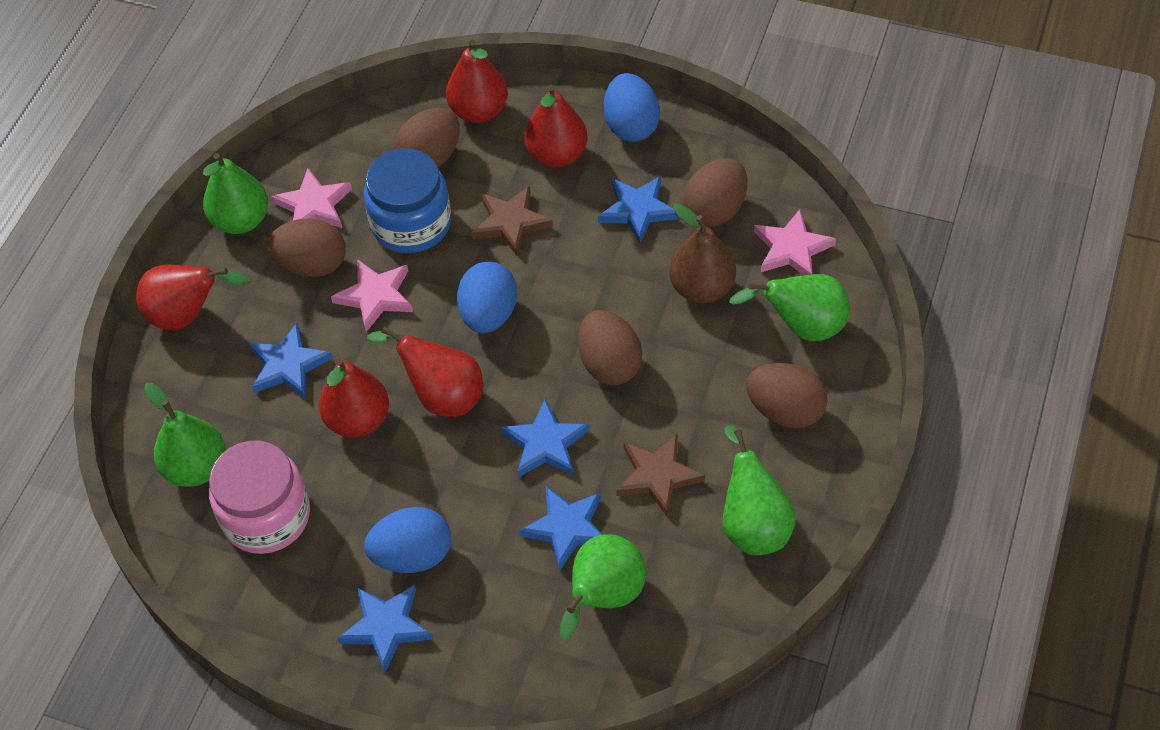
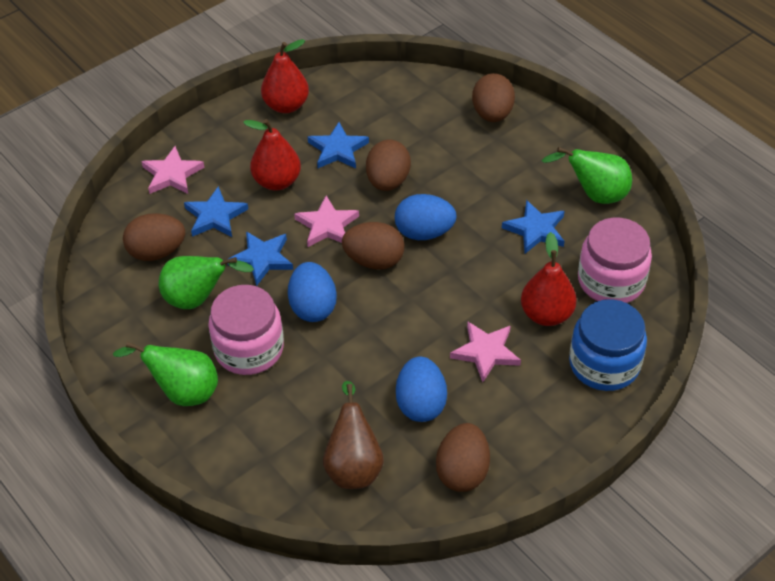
blue star: 5 -> 4
brown star: 2 -> 0
green pear: 5 -> 3
pink jar: 1 -> 2
red pear: 5 -> 3

